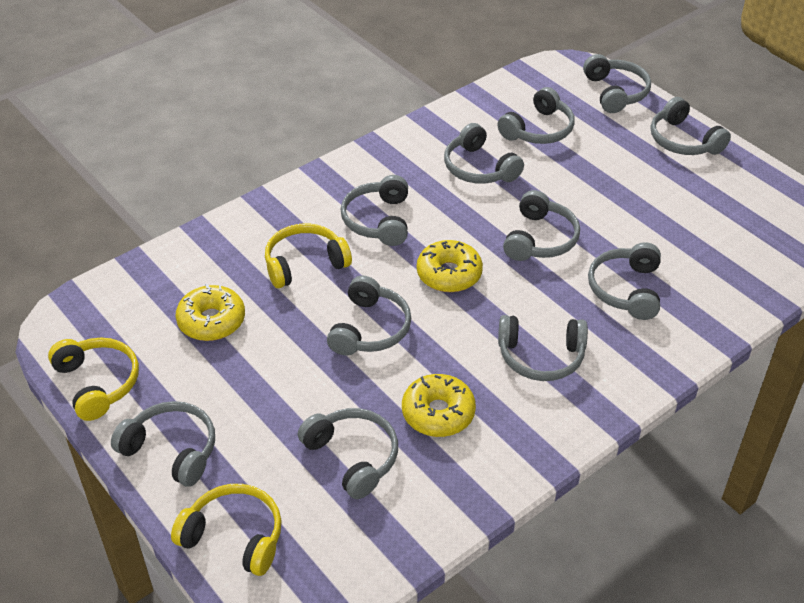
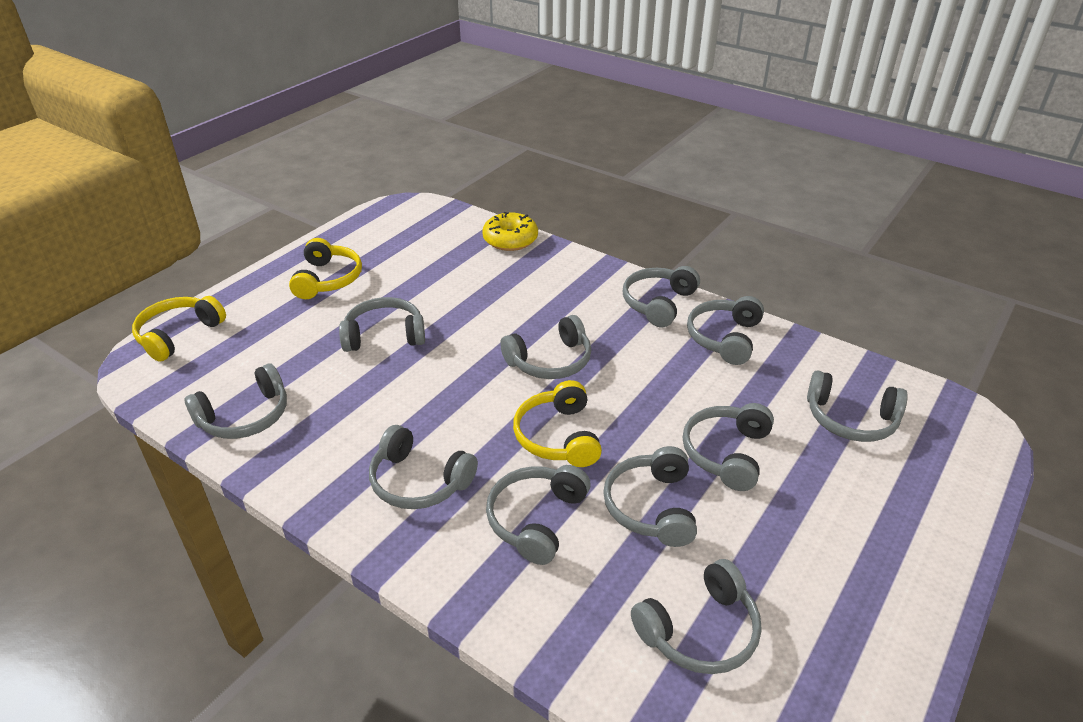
yellow donut: 3 -> 1

